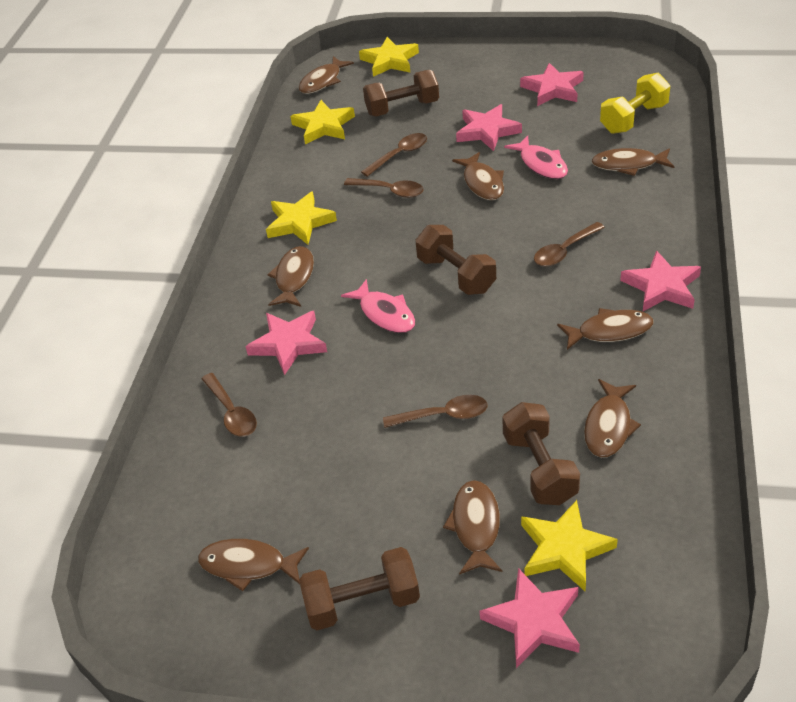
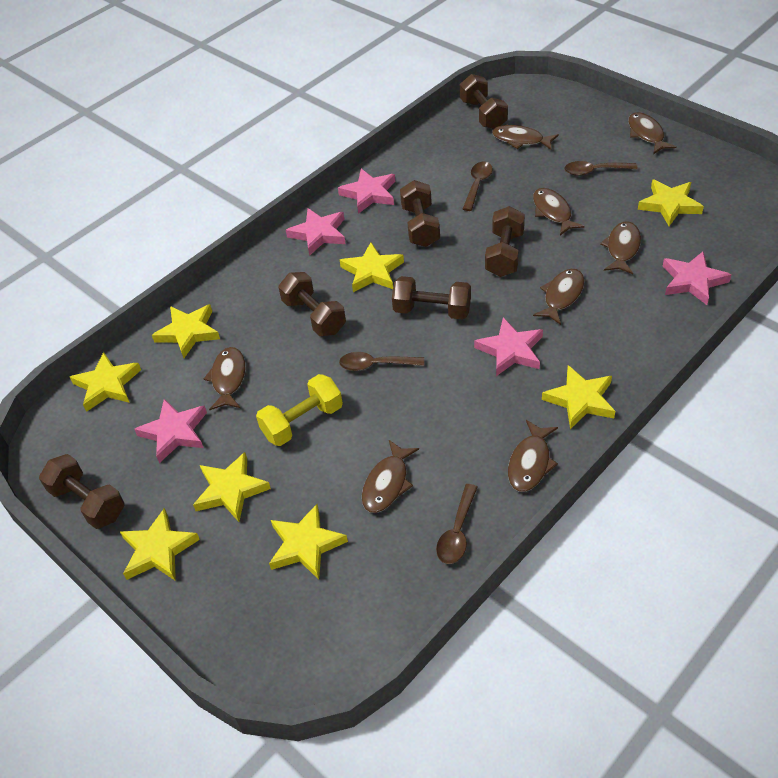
brown dumbbell: 4 -> 6
brown spoon: 5 -> 4
pink fish: 2 -> 0
yellow star: 4 -> 8

